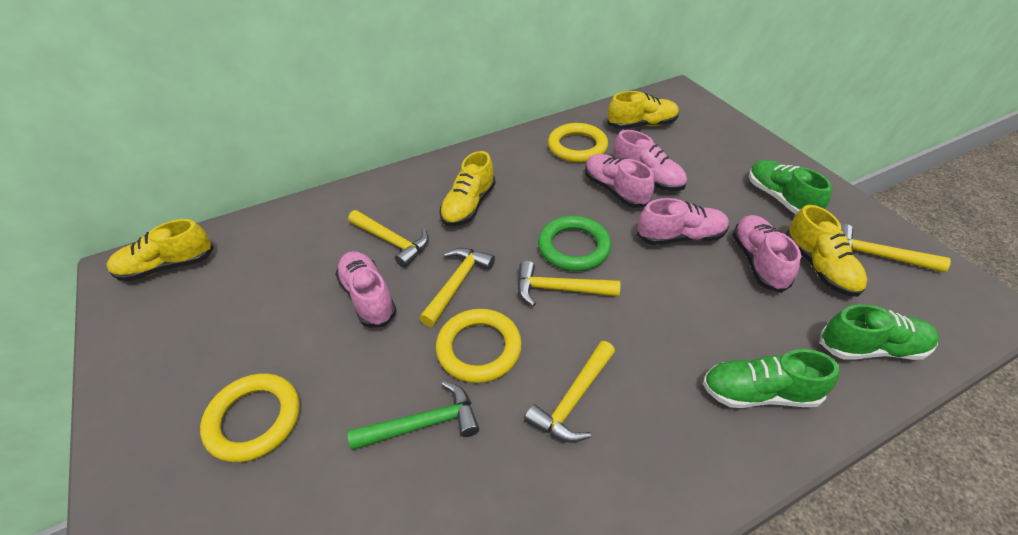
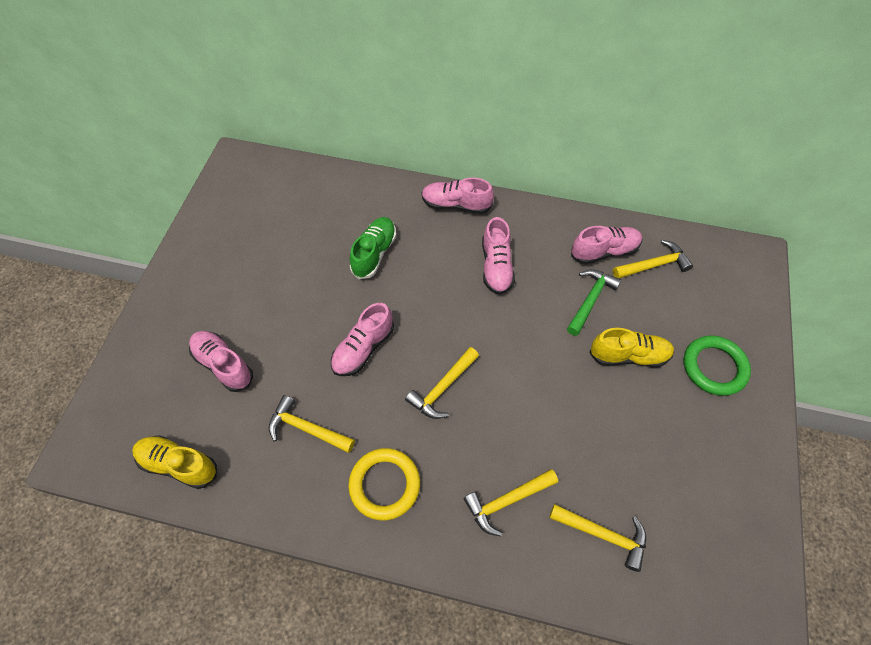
green shoe: 3 -> 1
yellow ring: 3 -> 1
yellow shoe: 4 -> 2

